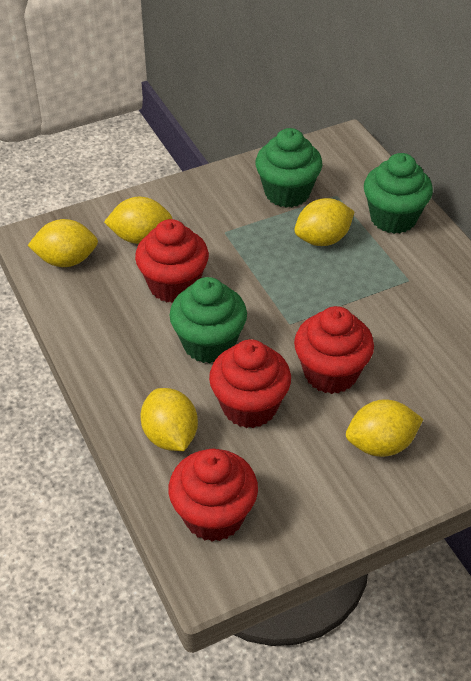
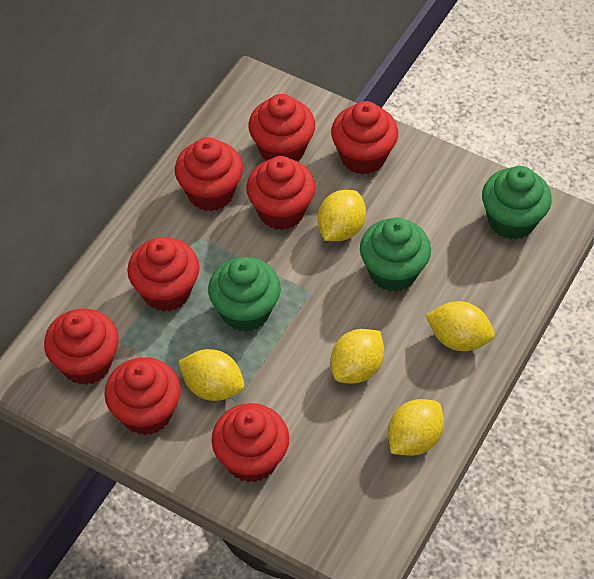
red cupcake: 4 -> 8

